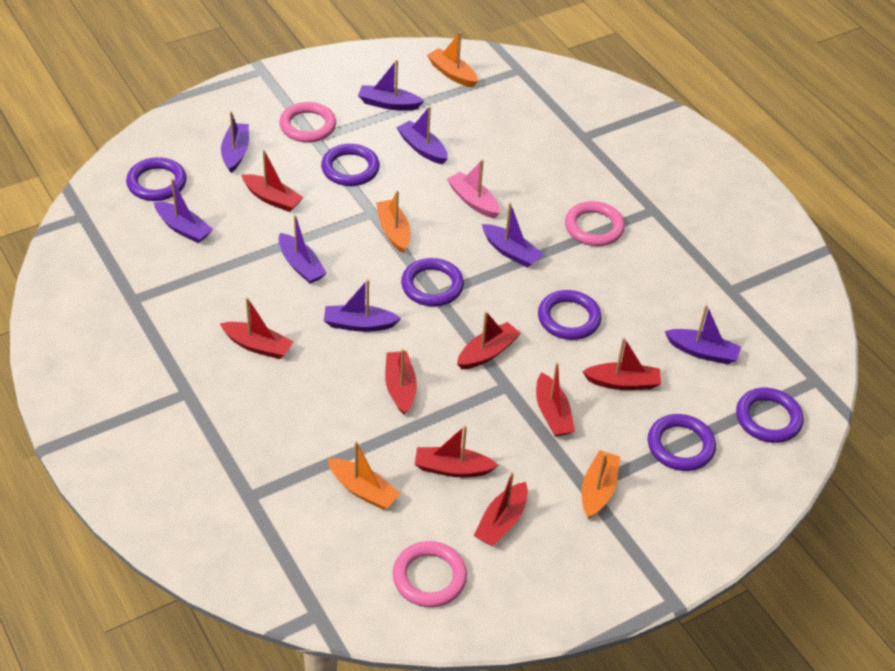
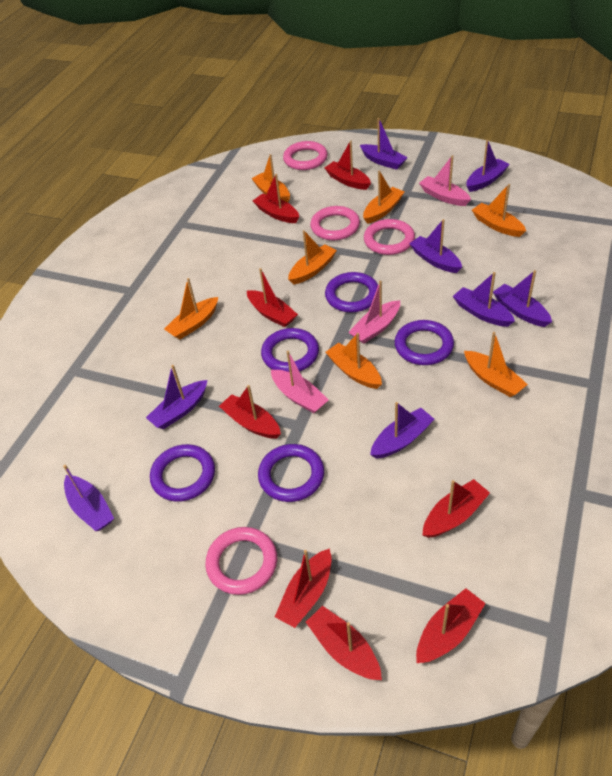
orange boat: 4 -> 7
pink boat: 1 -> 3
pink ring: 3 -> 4
purple ring: 6 -> 5

